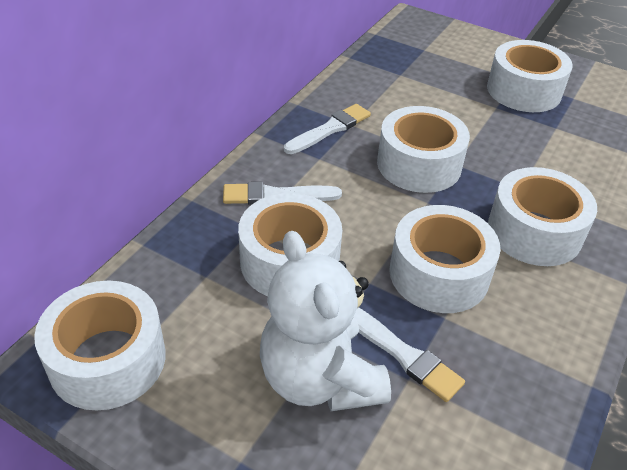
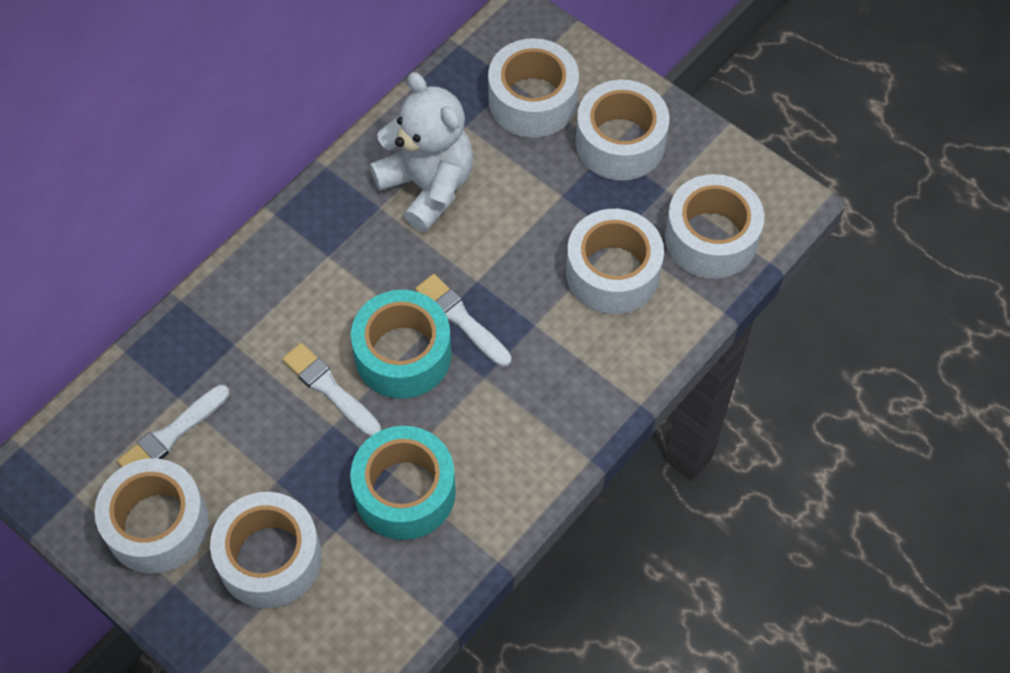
turquoise tape: 0 -> 2

